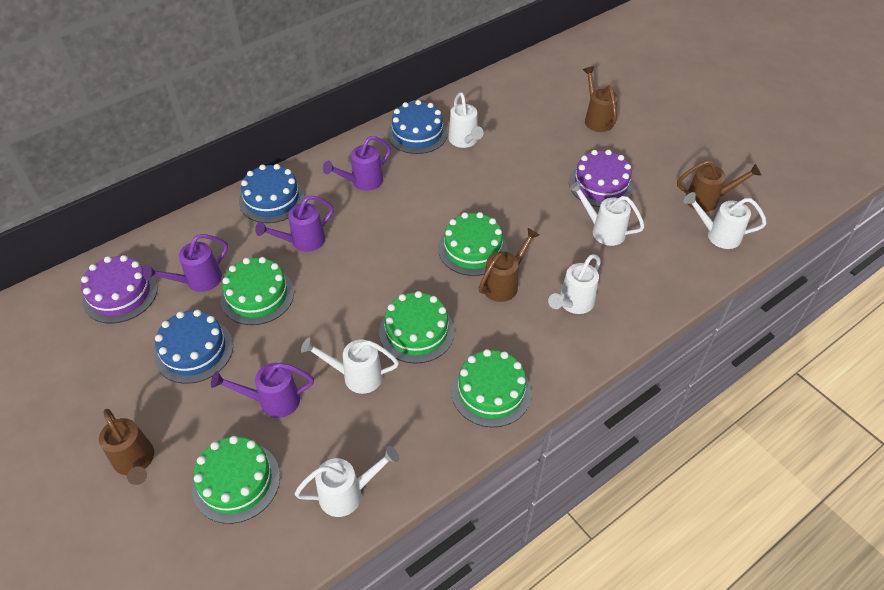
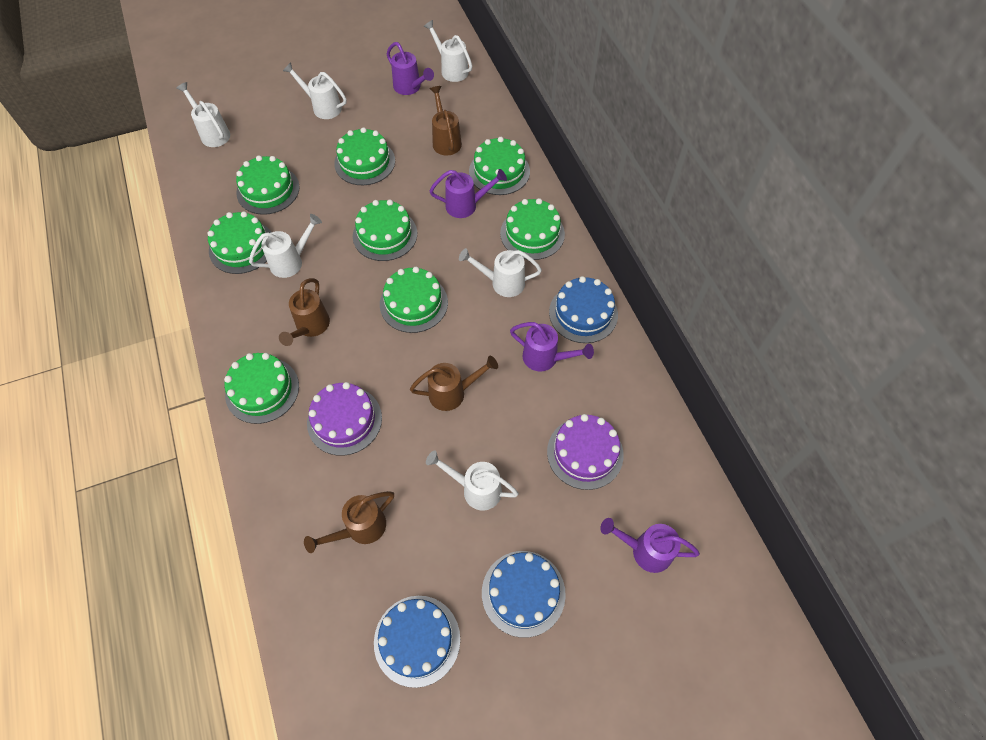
green cake: 5 -> 8

